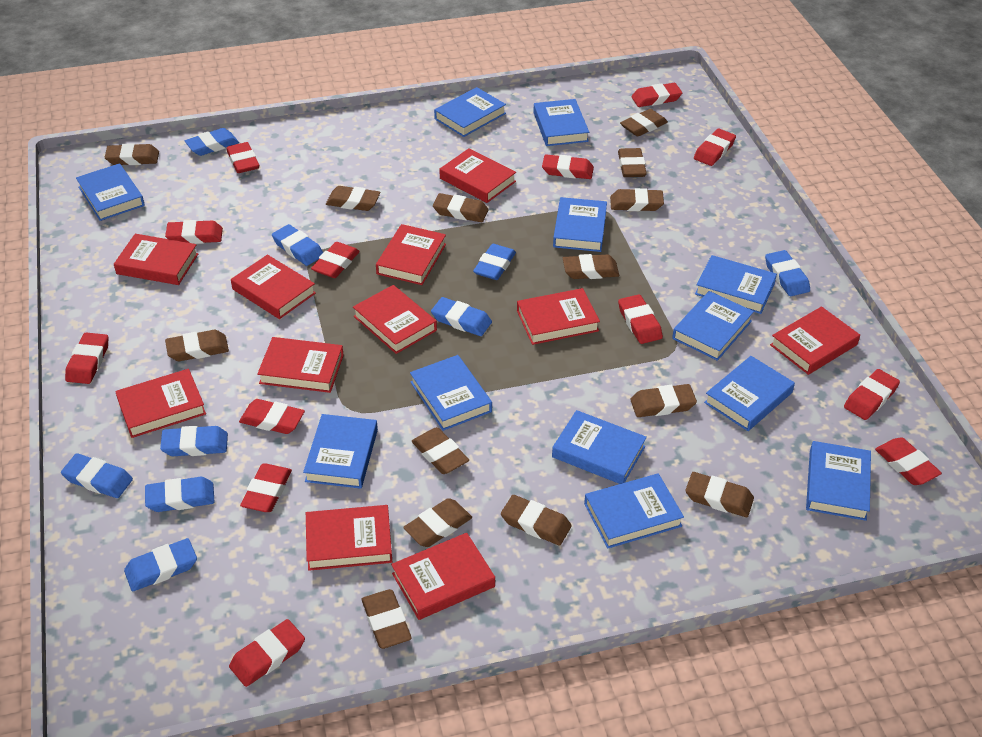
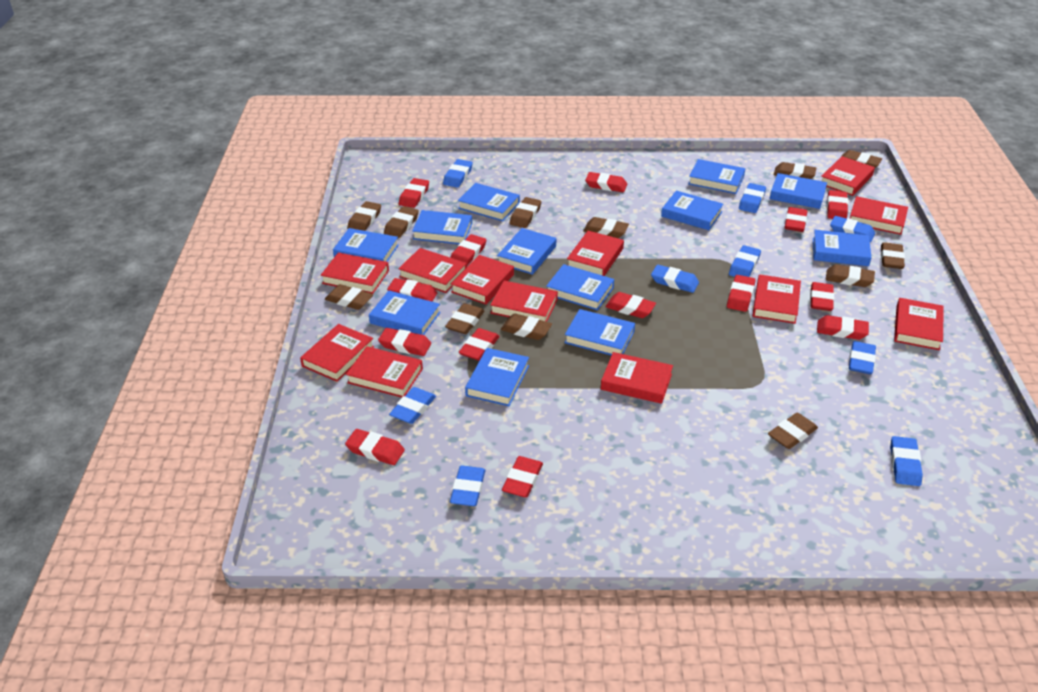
brown eraser: 14 -> 12
red book: 11 -> 12
red eraser: 13 -> 14

